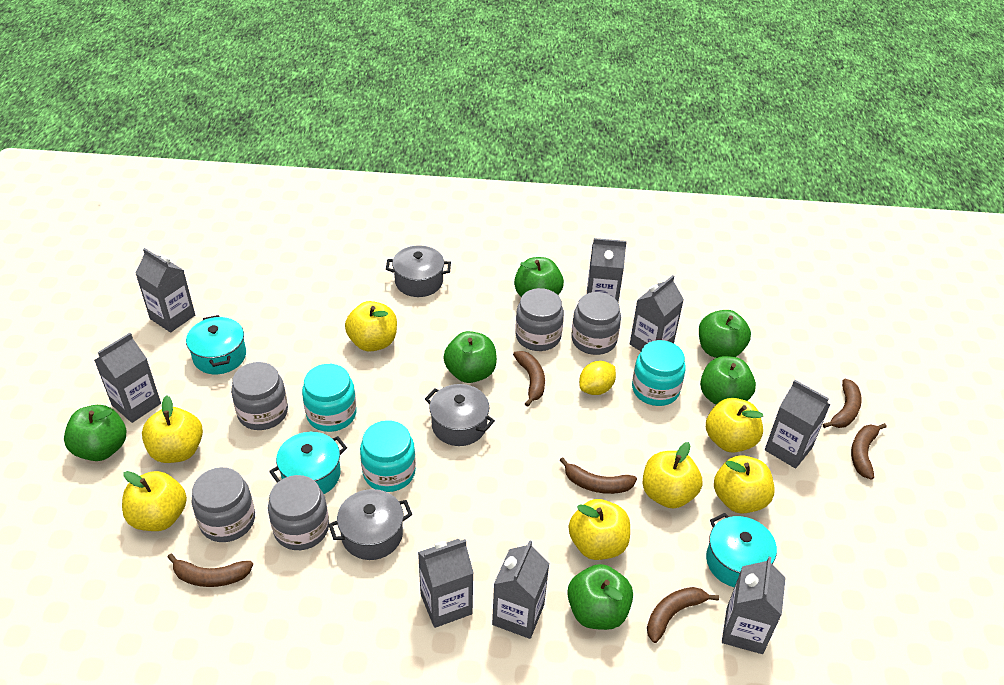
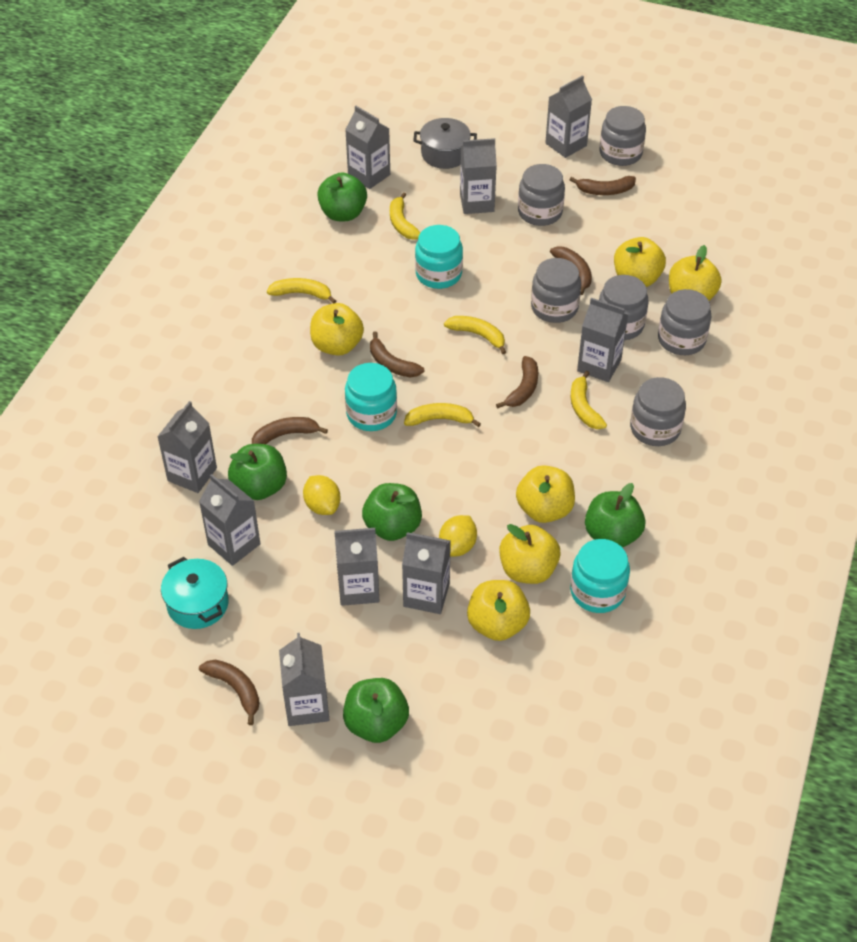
green apple: 6 -> 5
grey carton: 8 -> 9
grey jar: 5 -> 6
grey pot: 3 -> 1
turquoise pot: 3 -> 1
yellow apple: 7 -> 6
yellow banana: 0 -> 5
yellow lemon: 1 -> 2

